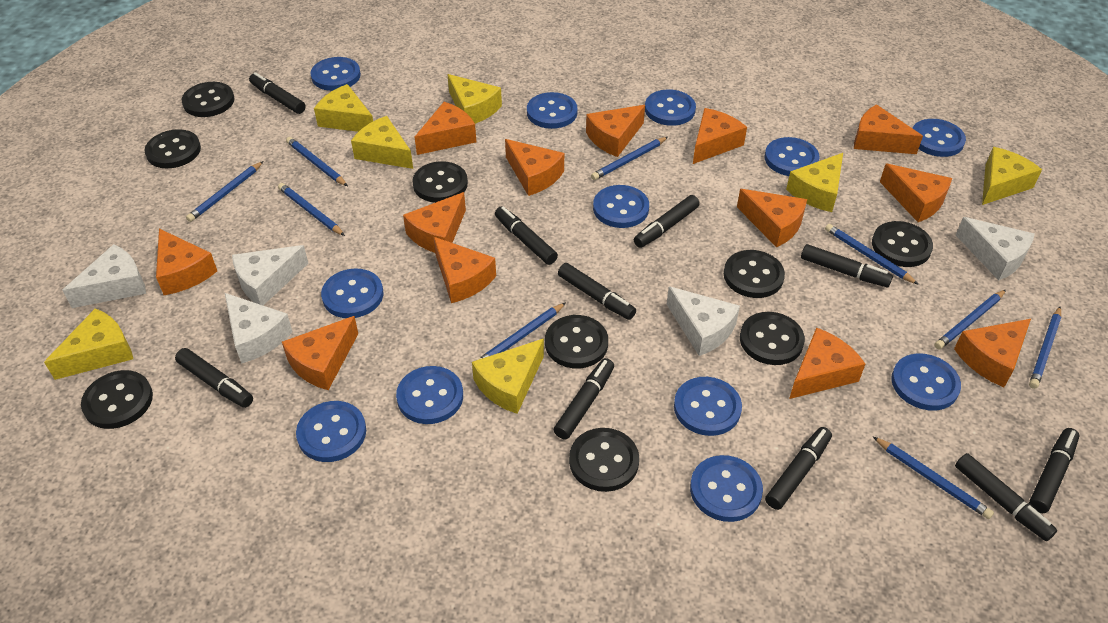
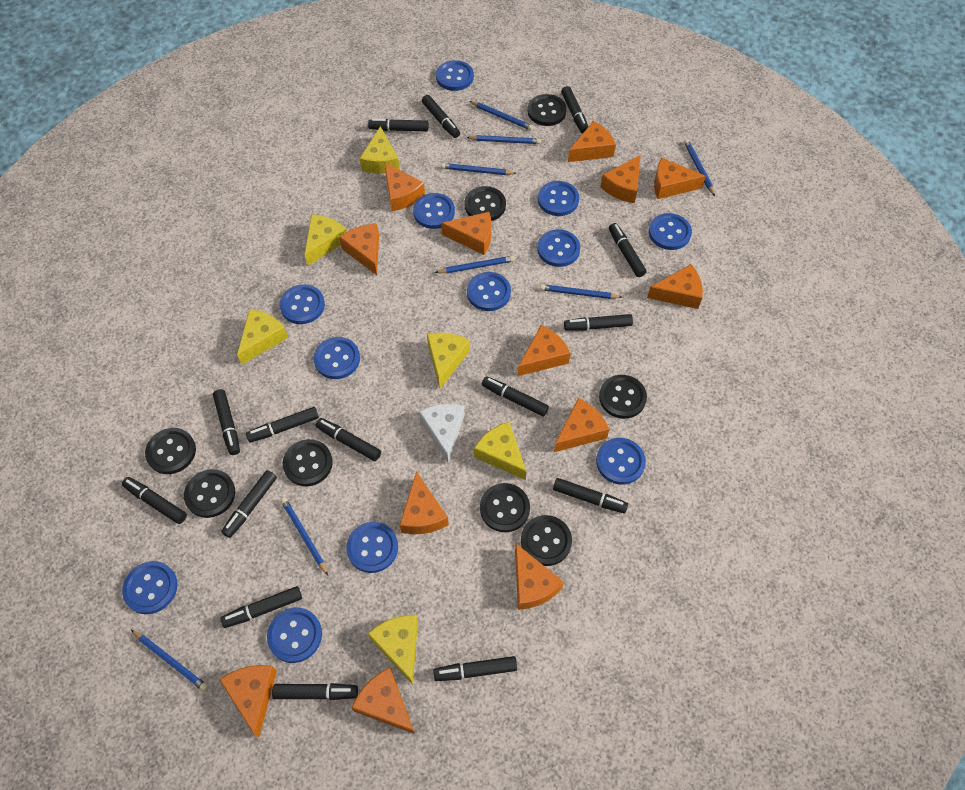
black button: 9 -> 8
black marker: 10 -> 15
blue pencil: 9 -> 8
white cheese: 5 -> 1
yellow cheese: 7 -> 6

